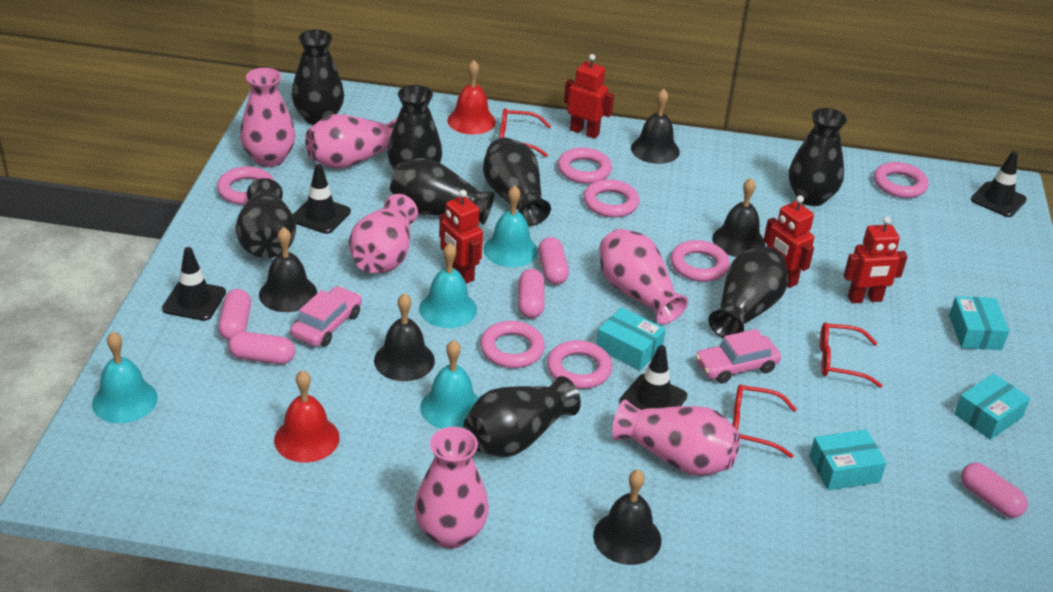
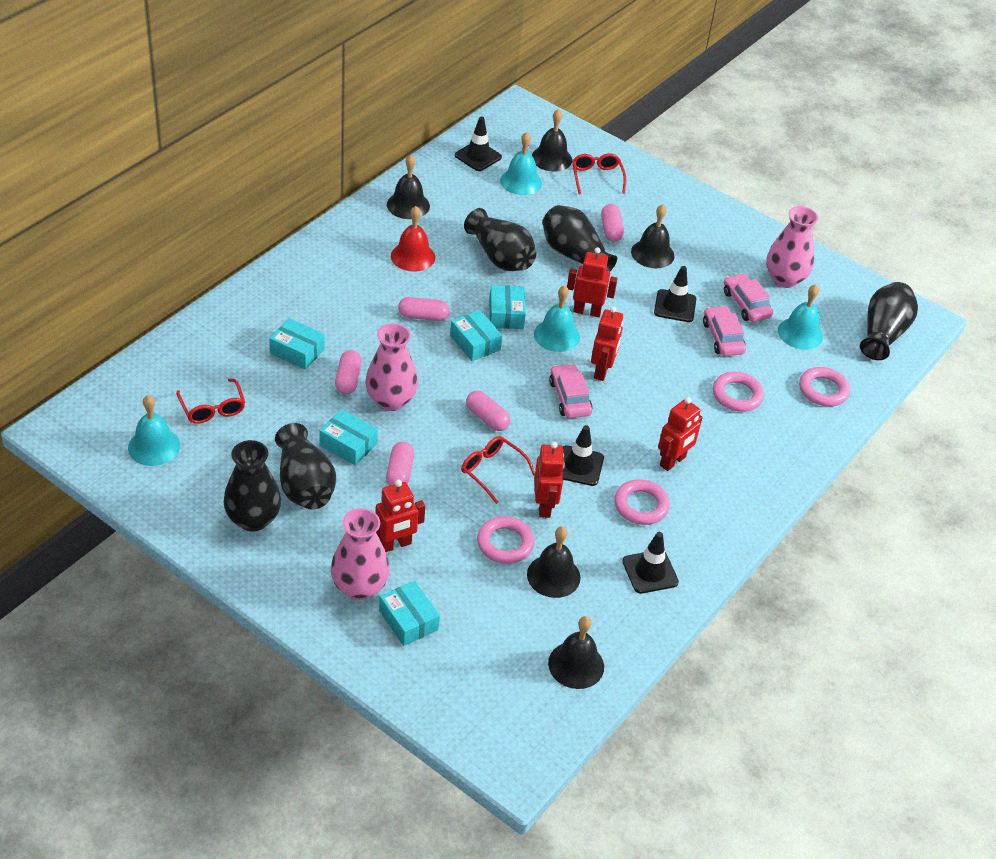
black vase: 8 -> 5
pink car: 2 -> 3
pink ring: 7 -> 4
pink vase: 6 -> 3
red bell: 2 -> 1
red robot: 4 -> 5
turquoise box: 4 -> 5

